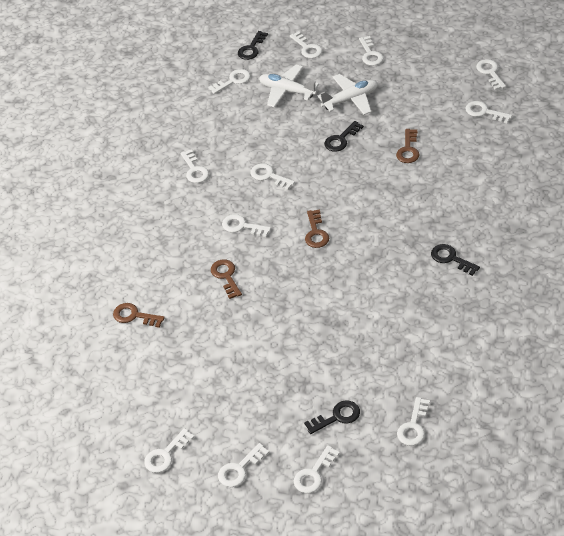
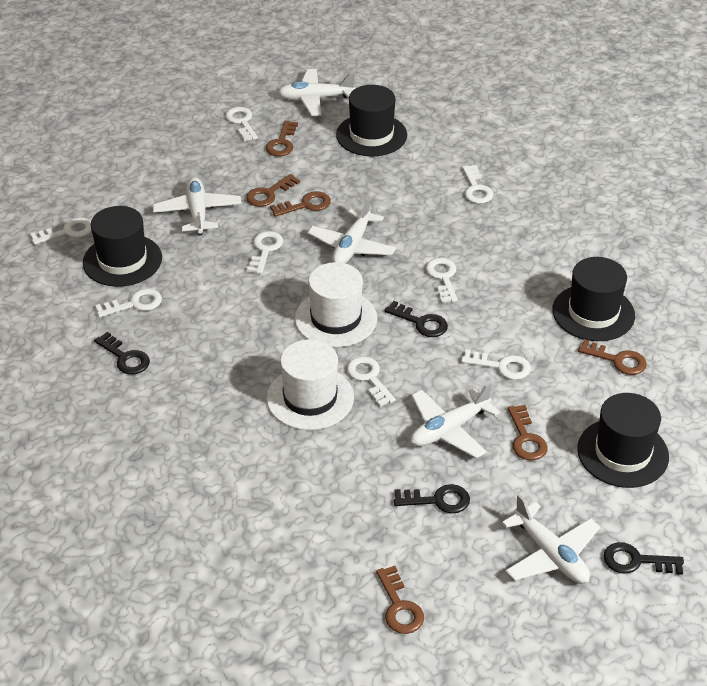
black hat: 0 -> 4
brown key: 4 -> 6
white hat: 0 -> 2
white key: 12 -> 8
white plane: 2 -> 5

